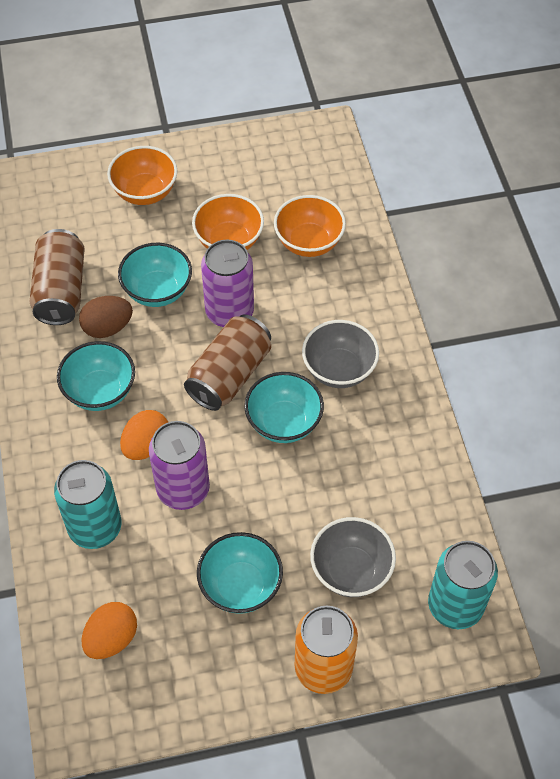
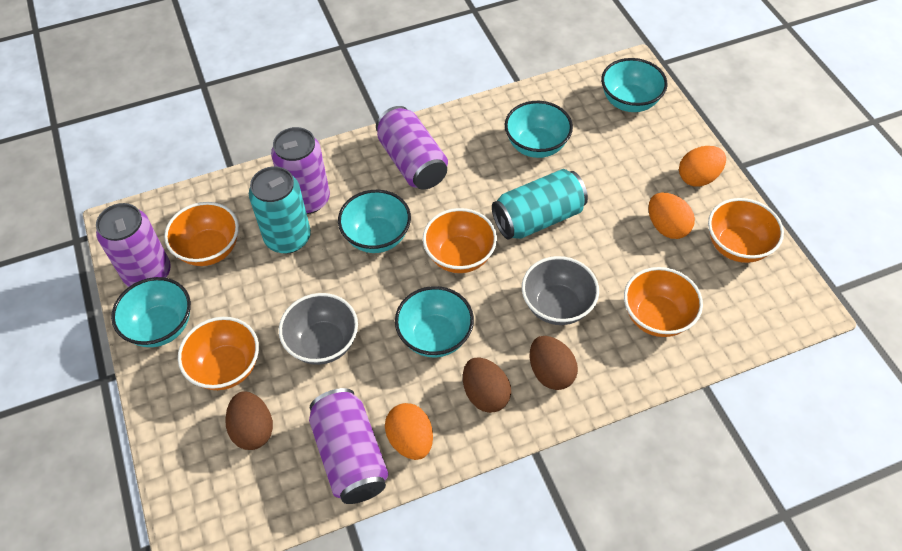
brown can: 2 -> 0
brown egg: 1 -> 3
orange bowl: 3 -> 5
orange can: 1 -> 0
orange egg: 2 -> 3
purple can: 2 -> 4
turquoise bowl: 4 -> 5

